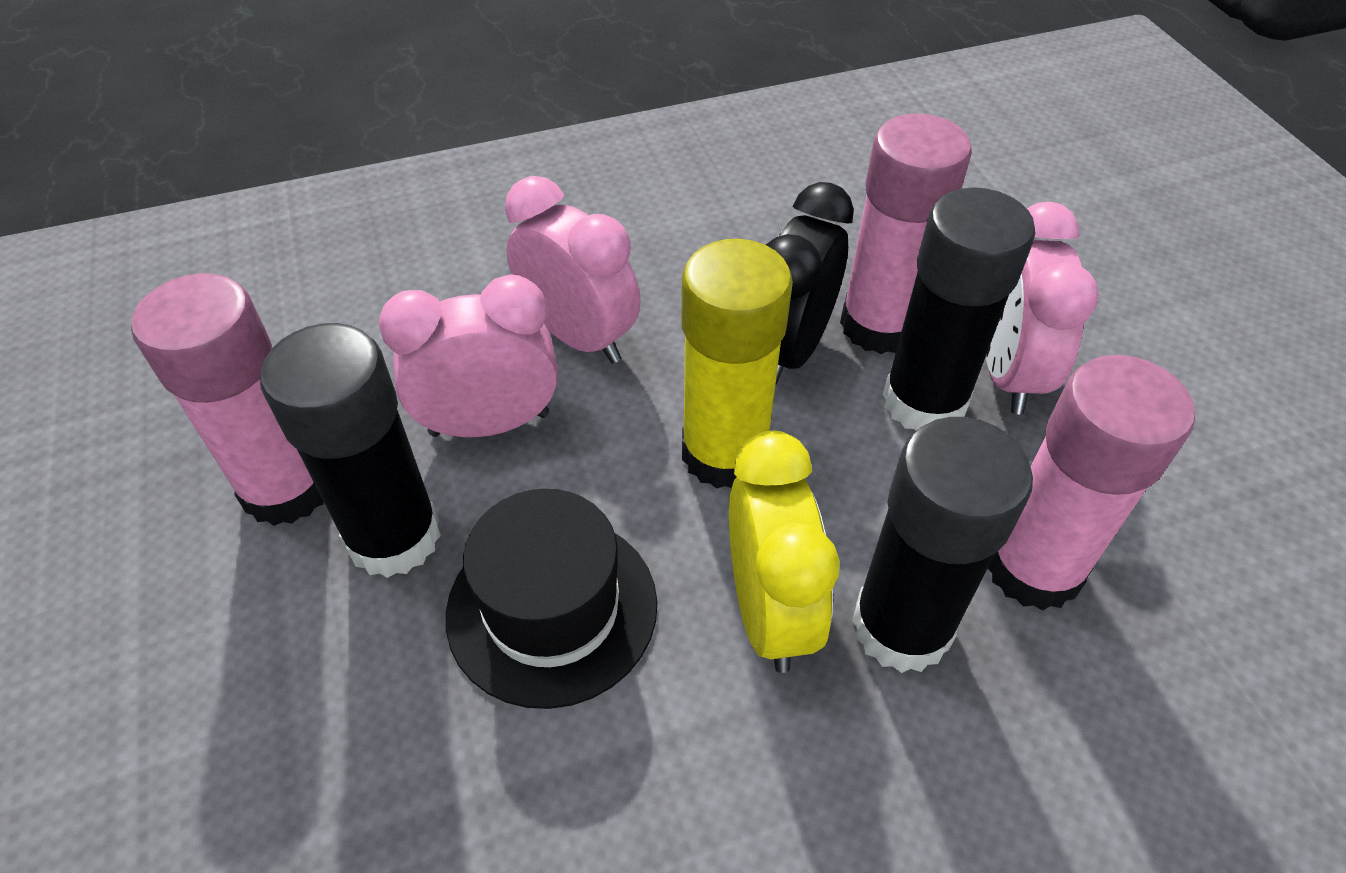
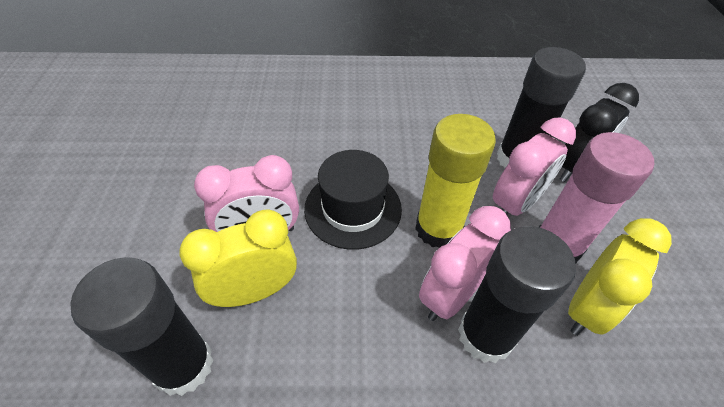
pink glue stick: 3 -> 1
yellow clock: 1 -> 2

